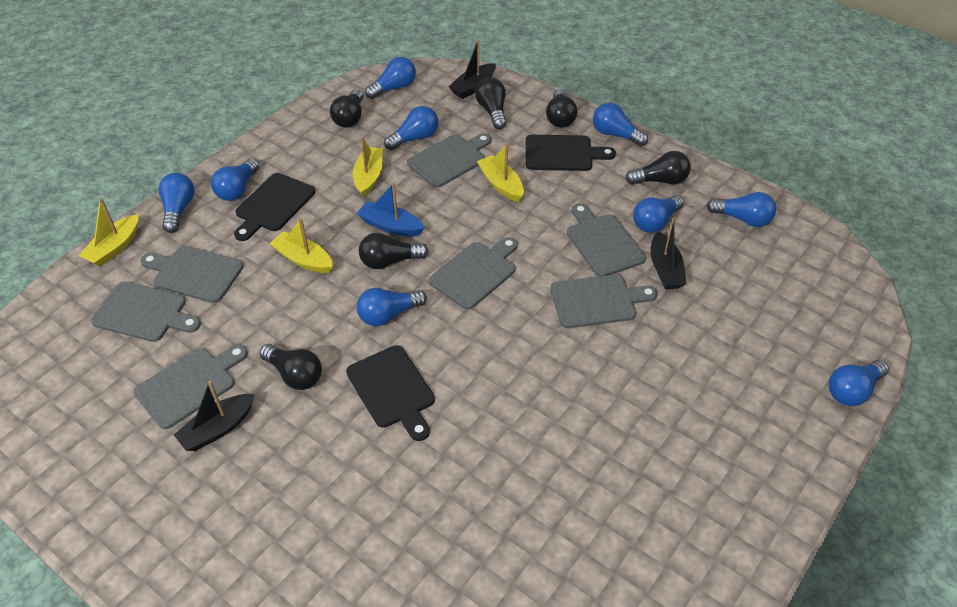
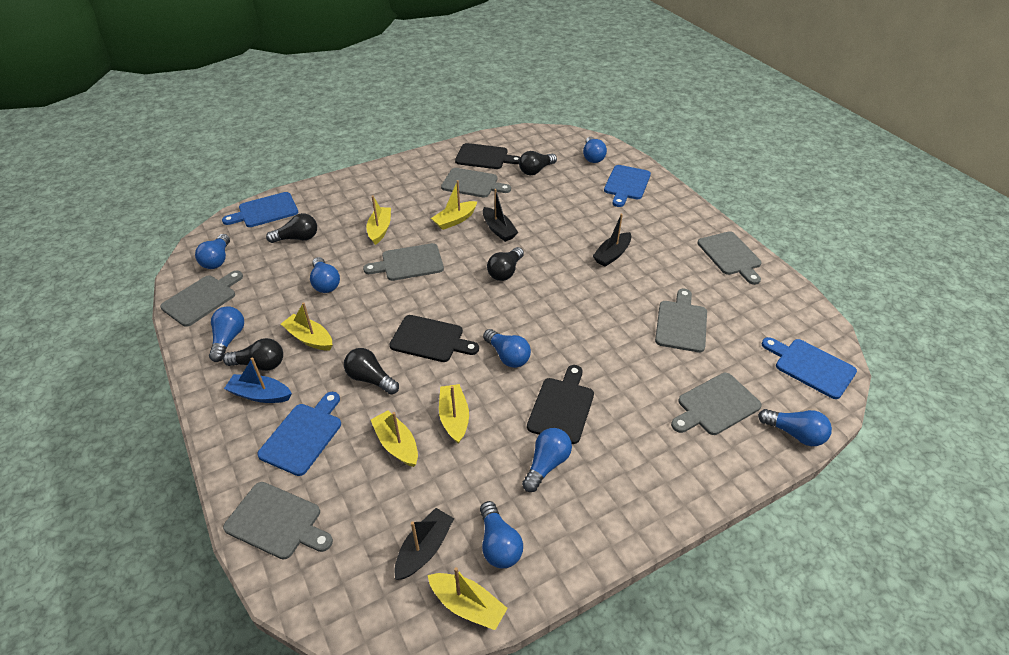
black light bulb: 6 -> 5
blue cutting board: 0 -> 4
blue light bulb: 9 -> 8
yellow boat: 4 -> 6

